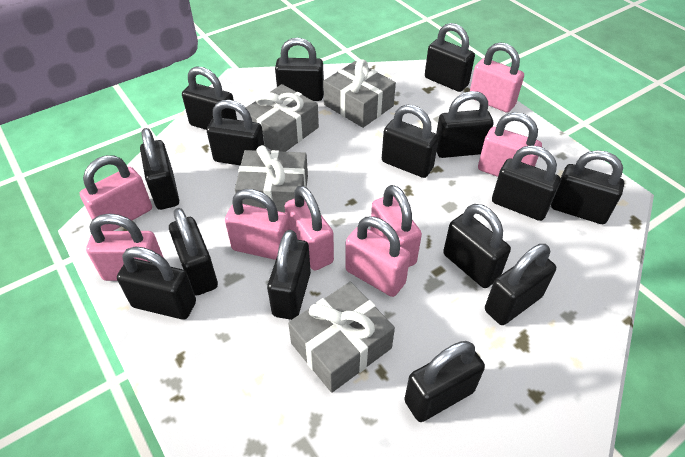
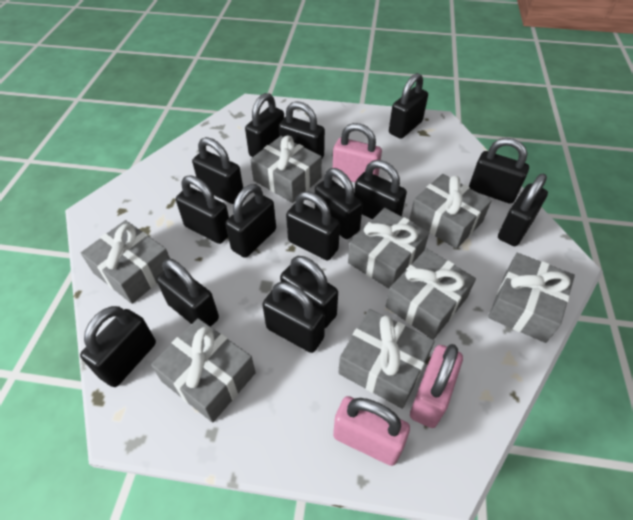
grey gift: 4 -> 8
pink padlock: 8 -> 3

